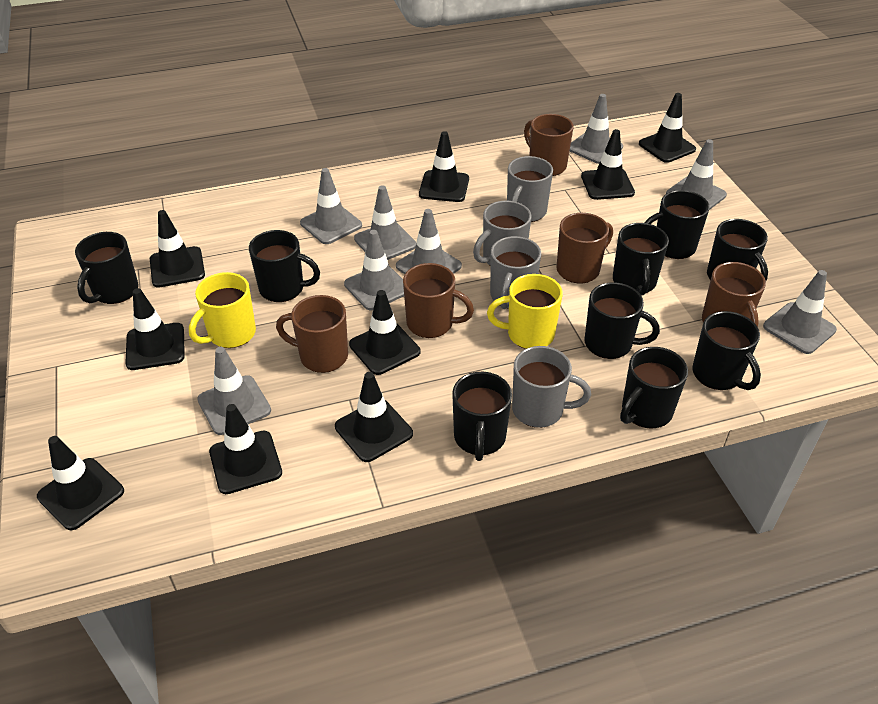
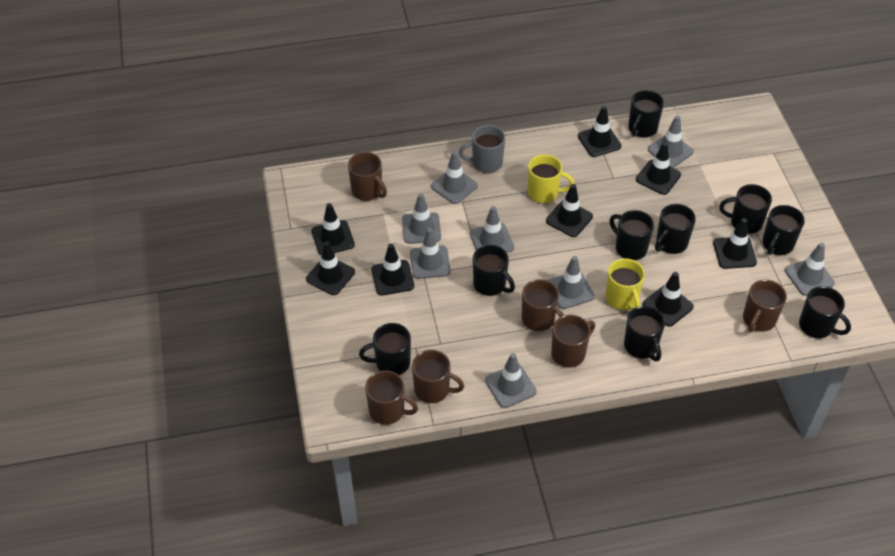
black traffic cone: 9 -> 8
brown mug: 5 -> 6
grey mug: 4 -> 1

